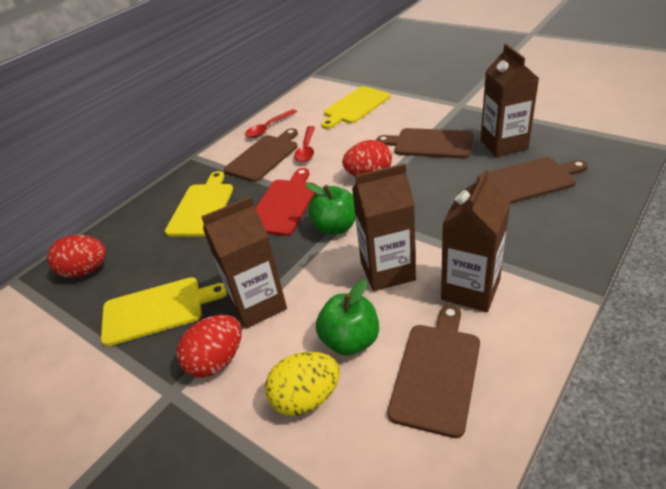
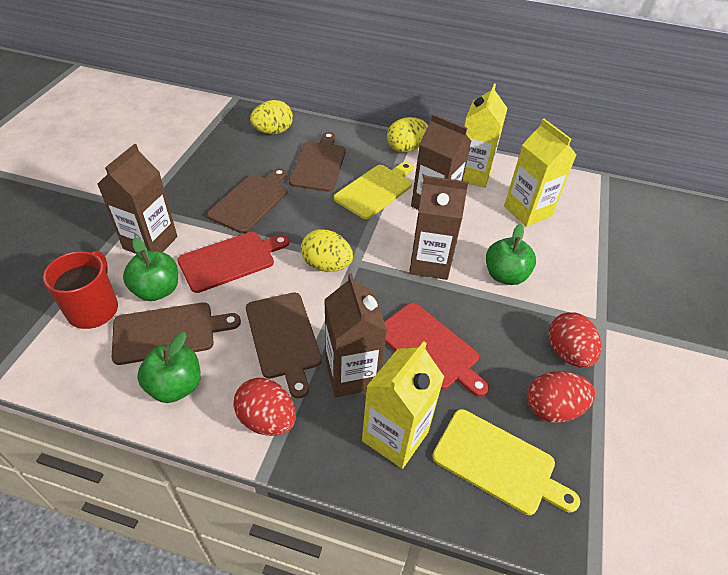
green apple: 2 -> 3
red cutting board: 1 -> 2
red mug: 0 -> 1
red spoon: 2 -> 0
yellow carton: 0 -> 3
yellow cutting board: 3 -> 2
yellow egg: 1 -> 3

